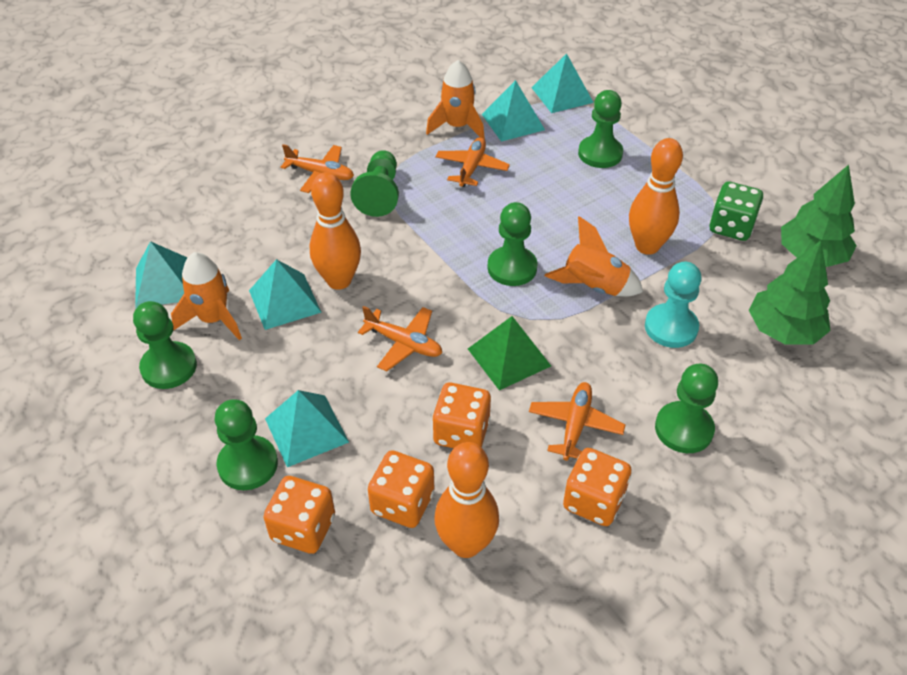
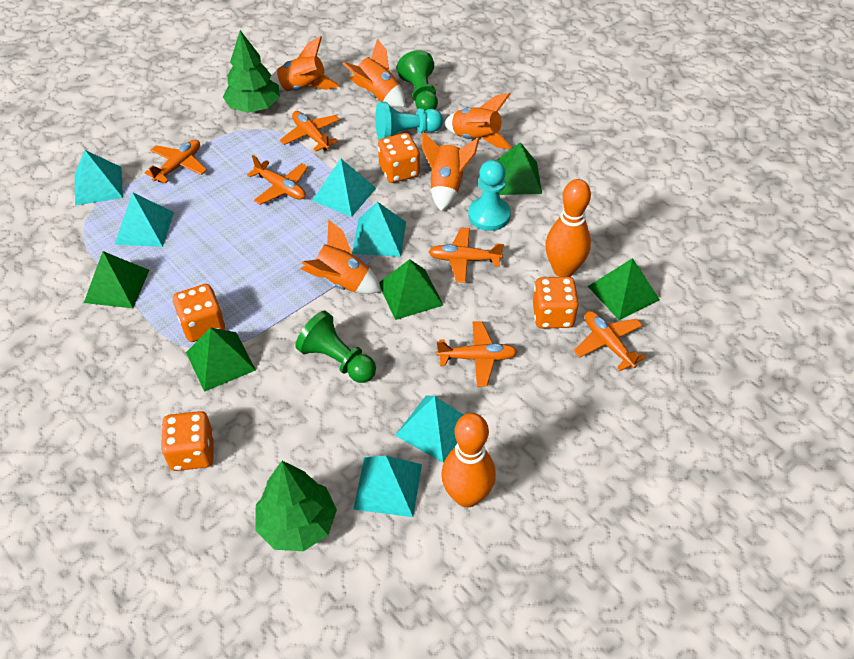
green dice: 1 -> 0
green pawn: 6 -> 2
green pyramid: 1 -> 5
orange bowling pin: 3 -> 2
orange plane: 4 -> 6
orange rocket: 3 -> 5
turquoise pawn: 1 -> 2
turquoise pyramid: 5 -> 6

